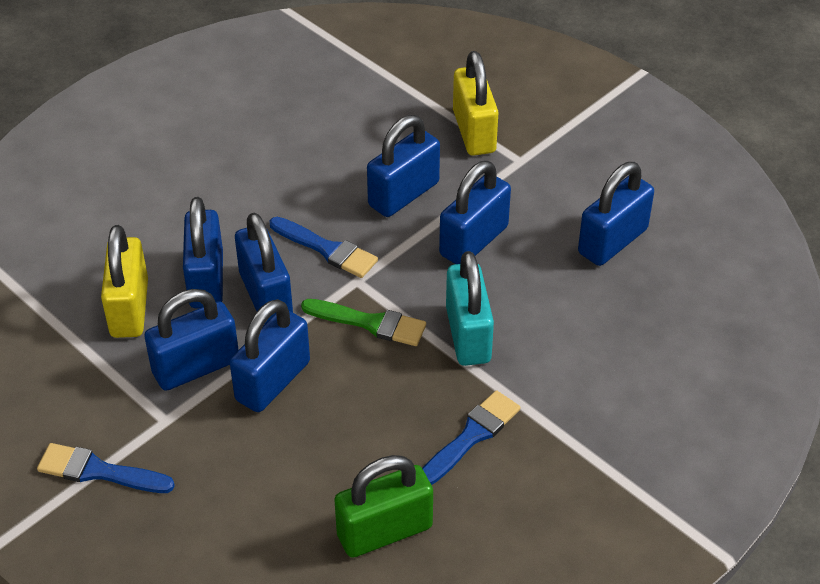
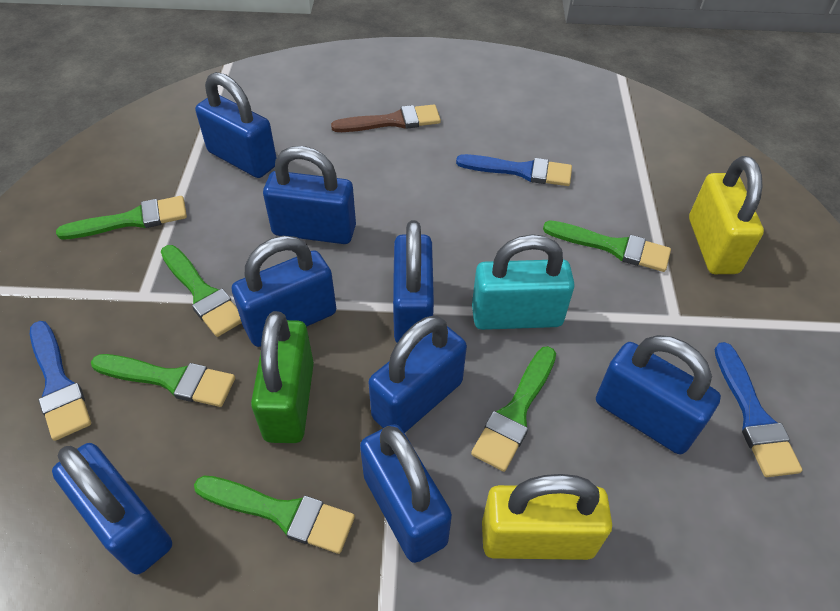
blue padlock: 7 -> 8
brown brush: 0 -> 1
green brush: 1 -> 6

